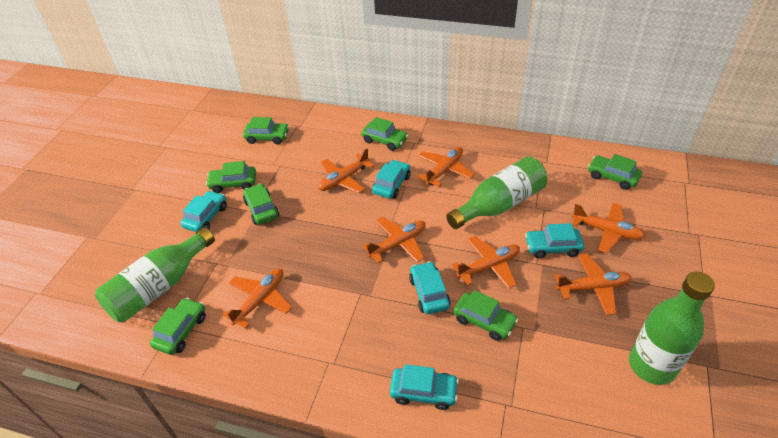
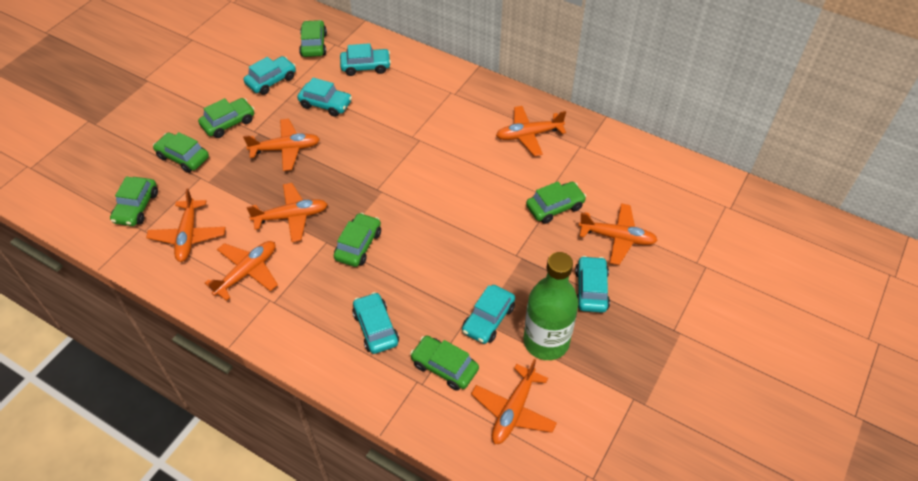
green bottle: 3 -> 1
turquoise car: 5 -> 6

